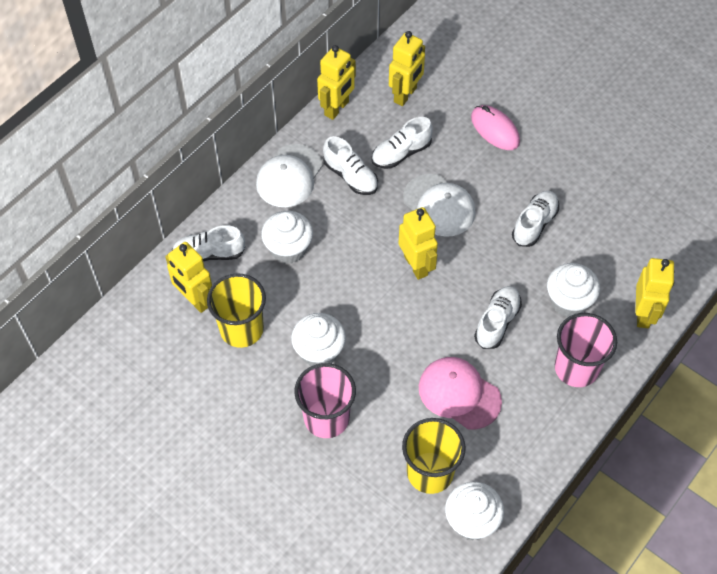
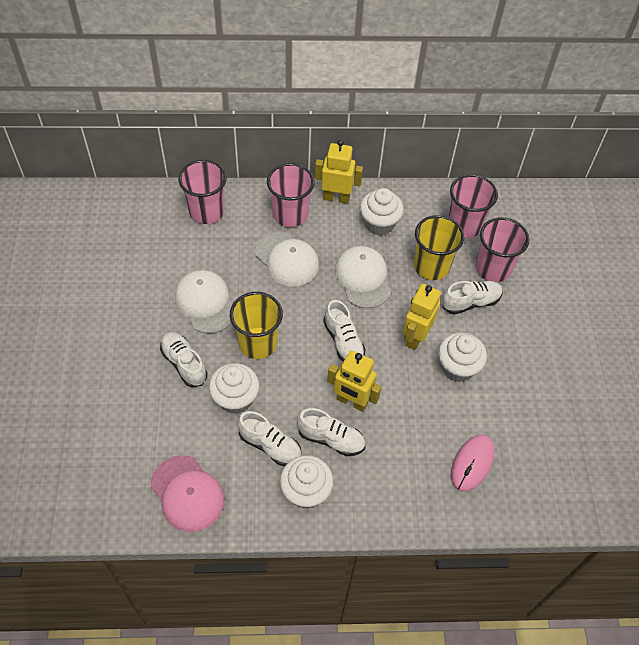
pink cup: 2 -> 4
white cap: 2 -> 3
yellow robot: 5 -> 3

